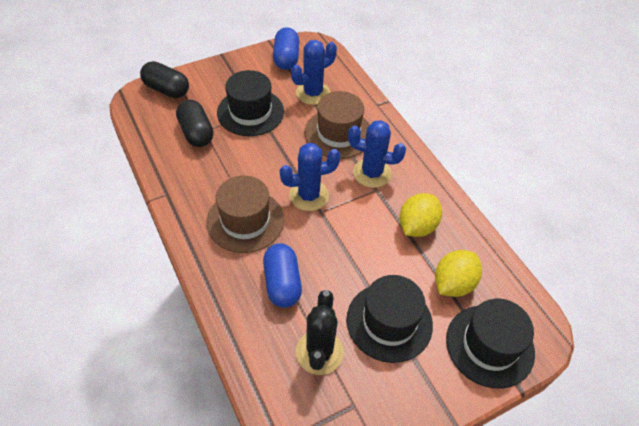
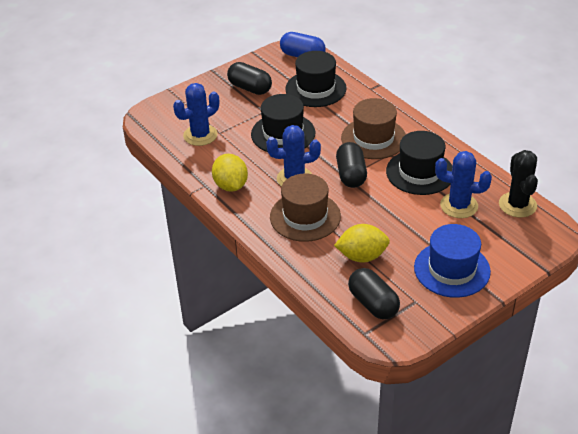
black capsule: 2 -> 3
blue capsule: 2 -> 1
blue hat: 0 -> 1

